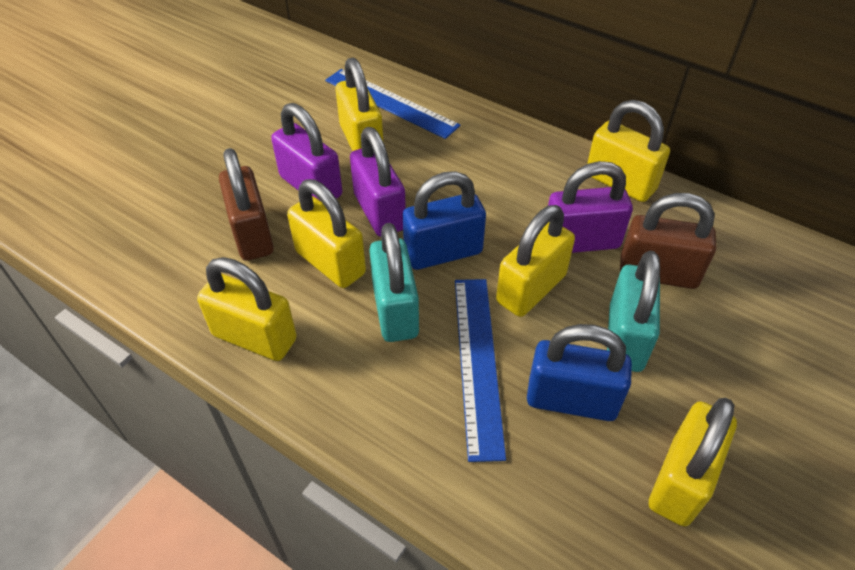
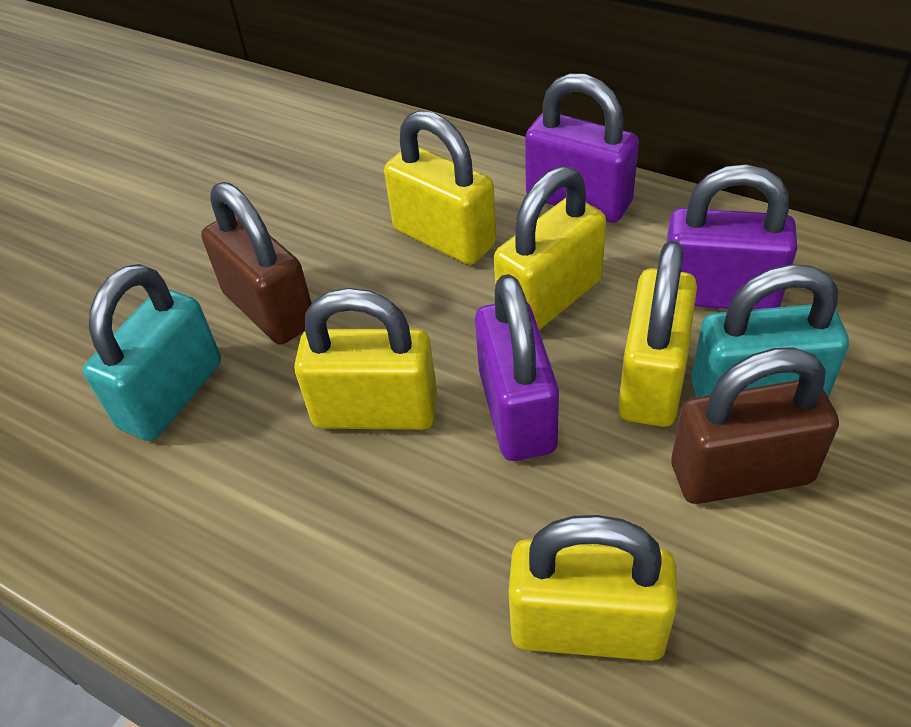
blue padlock: 2 -> 0
blue ruler: 2 -> 0
yellow padlock: 6 -> 5

